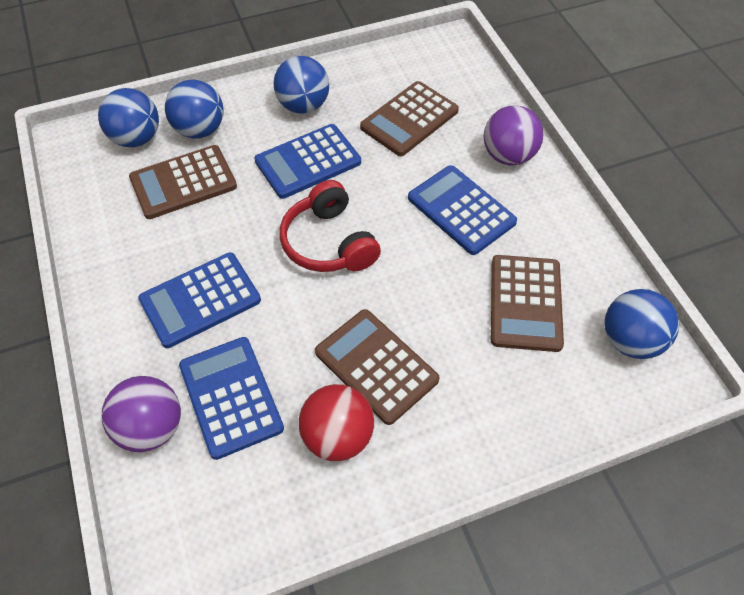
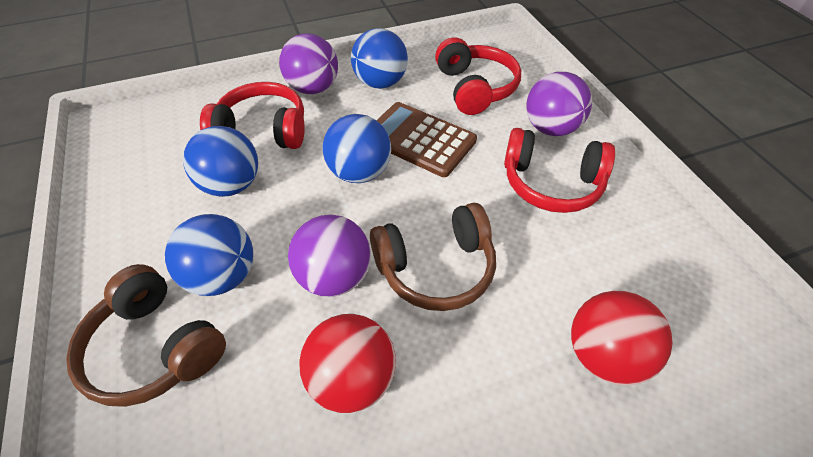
blue calculator: 4 -> 0
brown calculator: 4 -> 1
brown headphones: 0 -> 2
purple ball: 2 -> 3
red ball: 1 -> 2
red headphones: 1 -> 3

